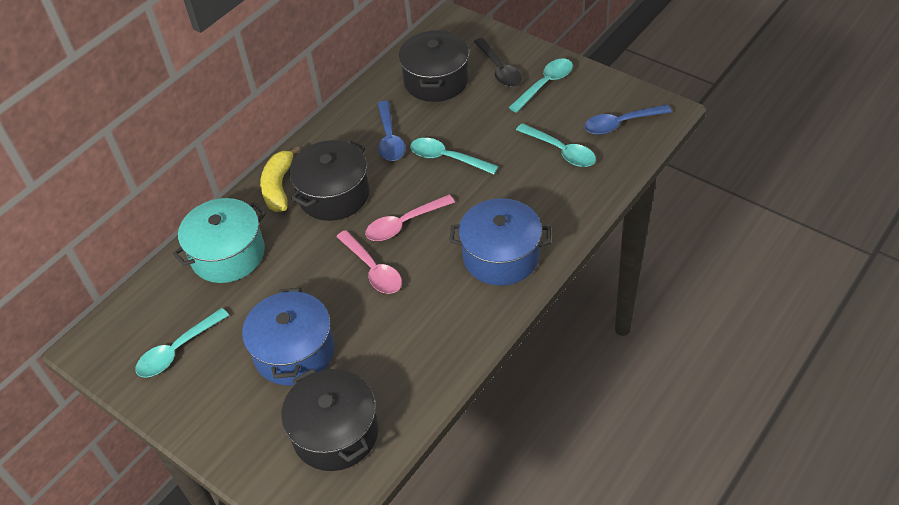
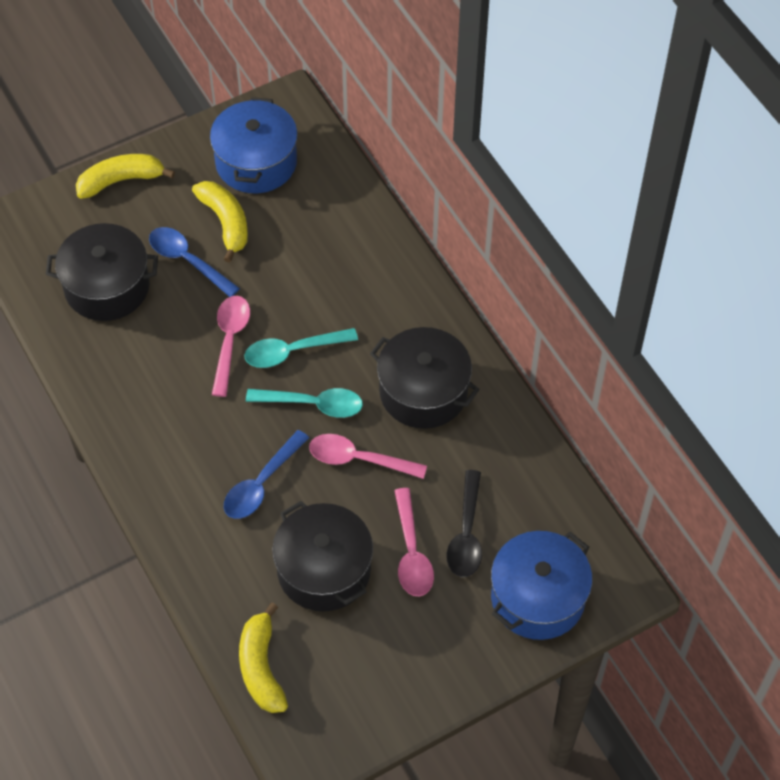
pink spoon: 2 -> 3
turquoise pot: 1 -> 0
turquoise spoon: 4 -> 2
yellow banana: 1 -> 3

